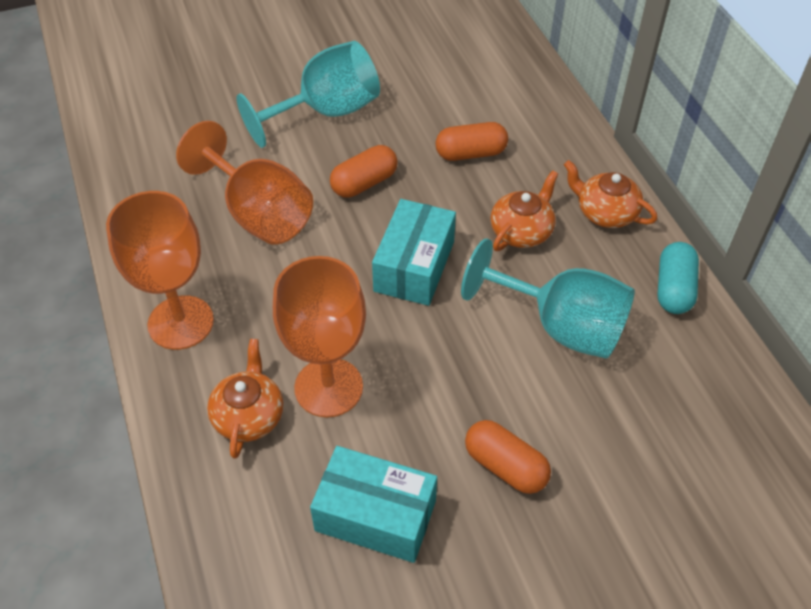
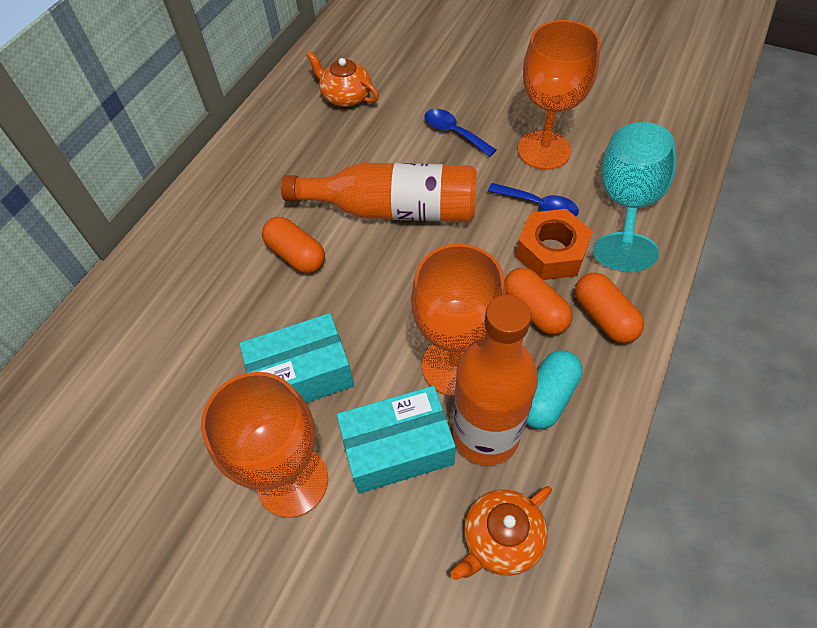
blue spoon: 0 -> 2
orange bottle: 0 -> 2
orange nut: 0 -> 1
orange teapot: 3 -> 2
turquoise goblet: 2 -> 1

